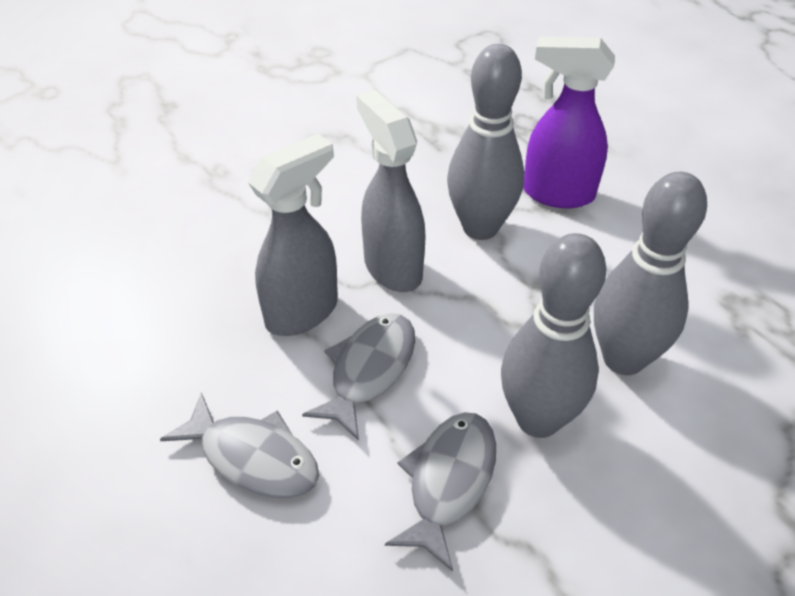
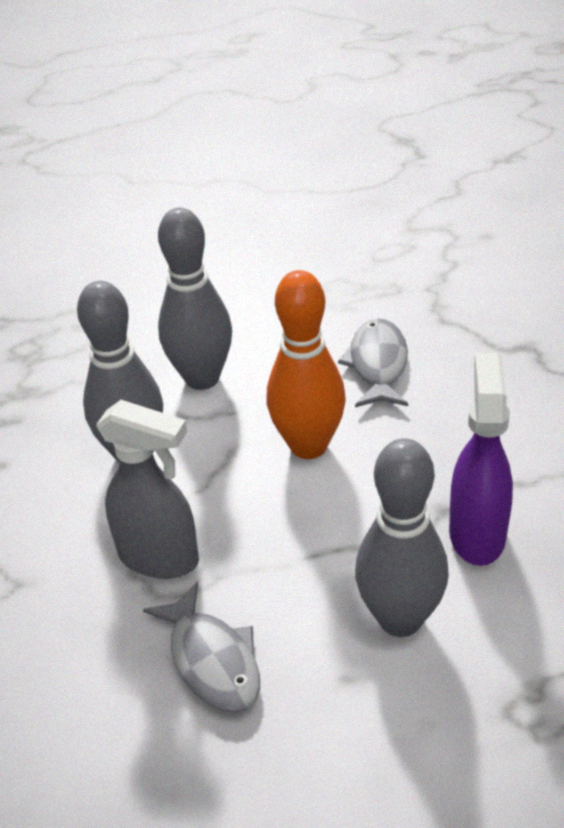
grey fish: 3 -> 2
grey spray bottle: 2 -> 1
orange bowling pin: 0 -> 1

